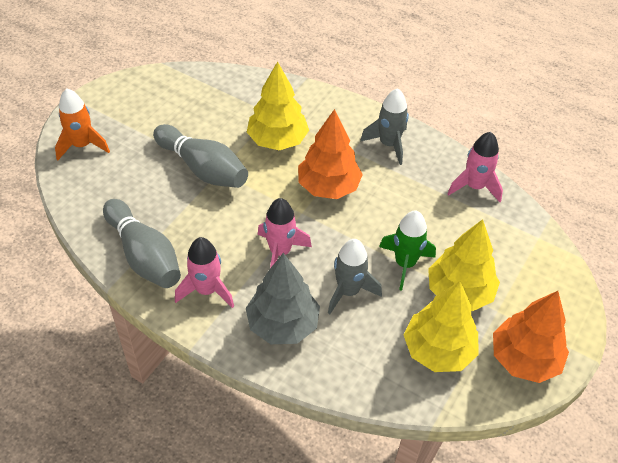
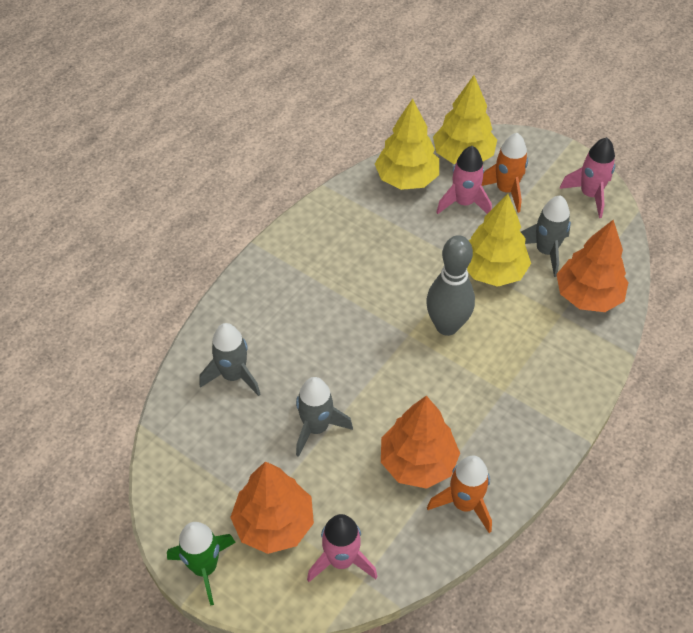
grey bowling pin: 2 -> 1
grey rocket: 2 -> 3
grey tree: 1 -> 0
orange rocket: 1 -> 2
orange tree: 2 -> 3

